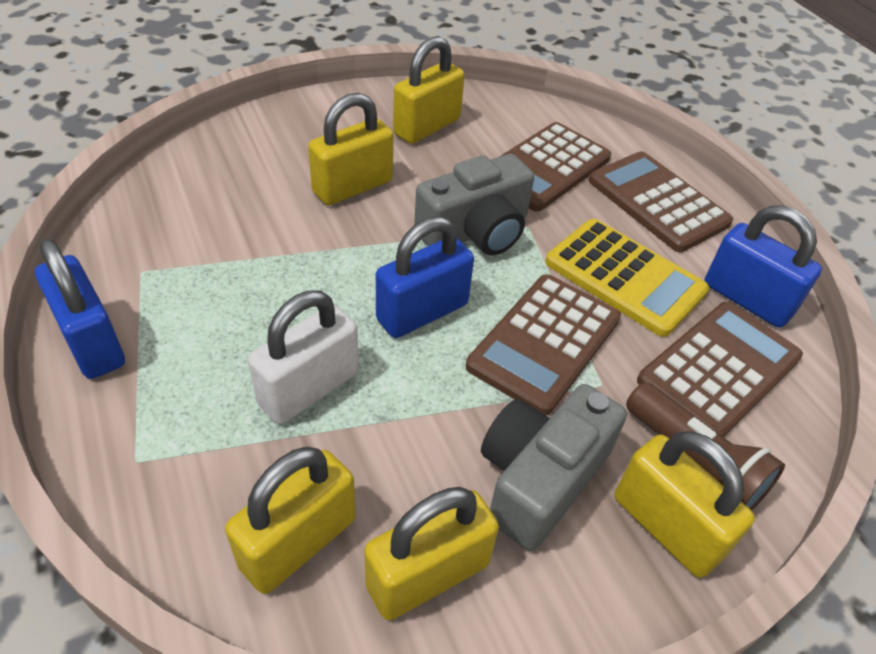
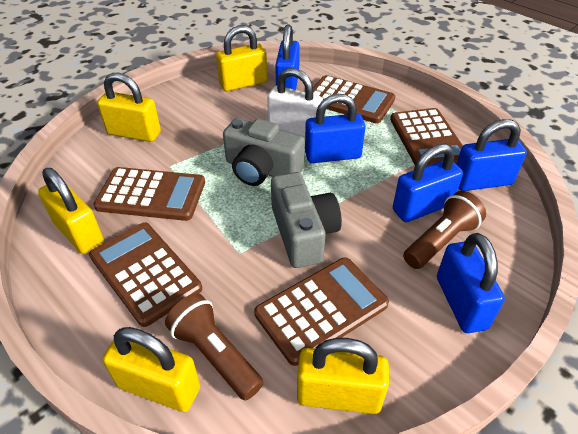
blue padlock: 3 -> 5
brown calculator: 4 -> 5
brown flashlight: 1 -> 2
yellow calculator: 1 -> 0

